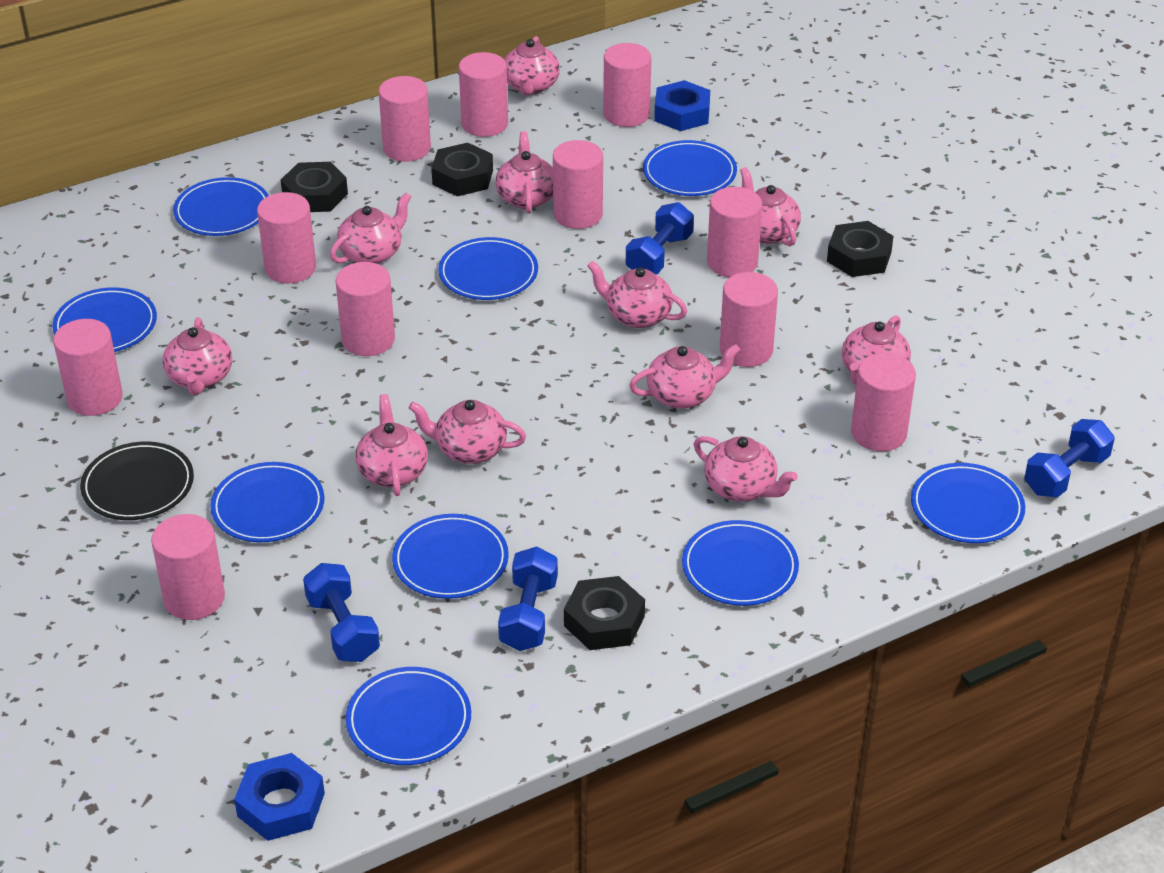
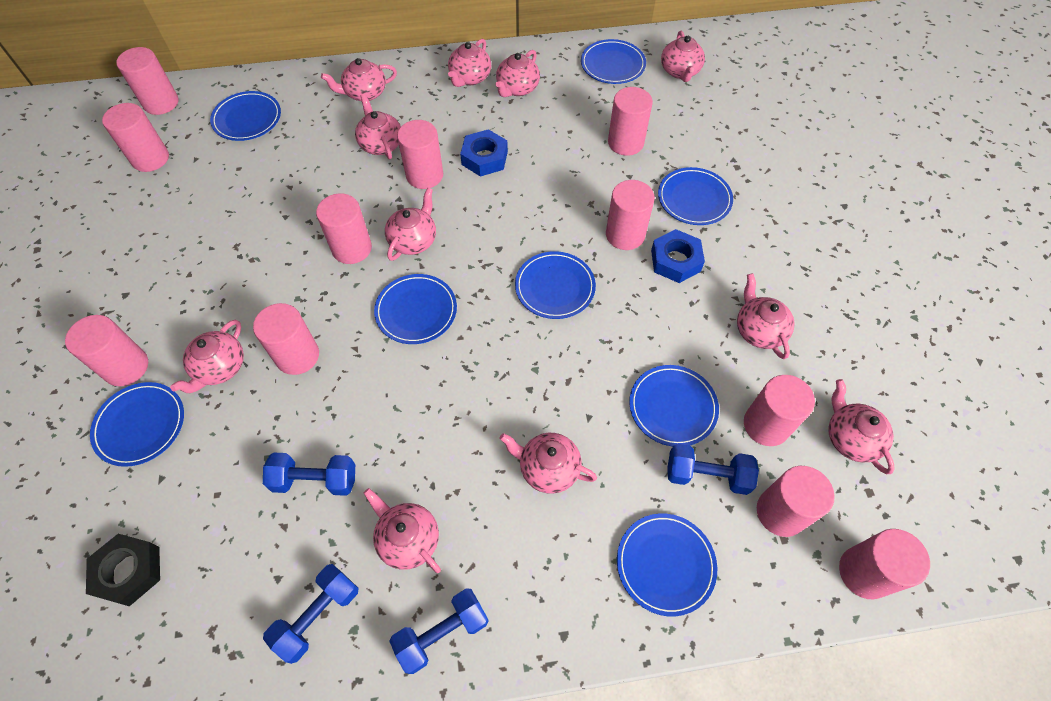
black nut: 4 -> 1
black plate: 1 -> 0
blue plate: 9 -> 8

